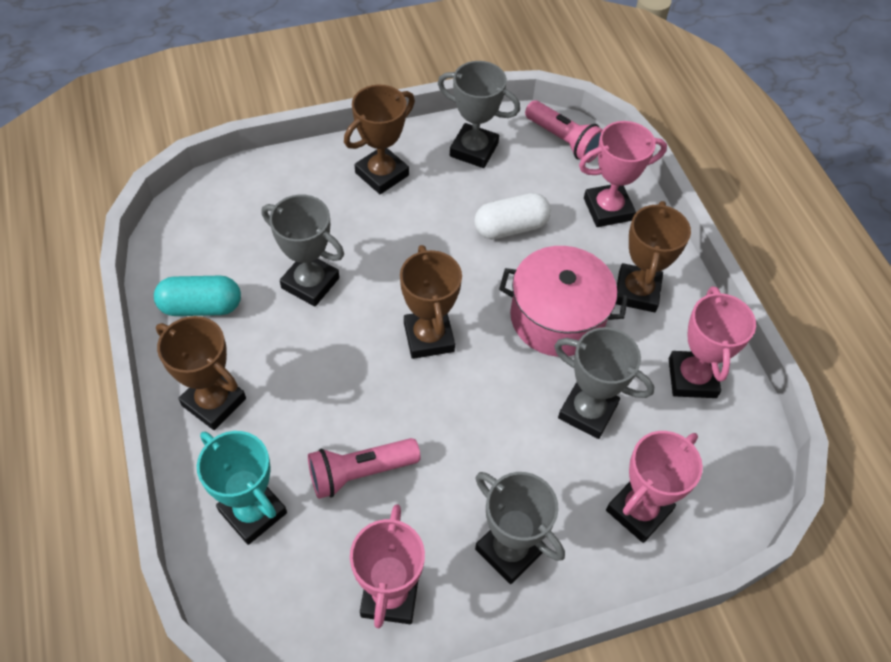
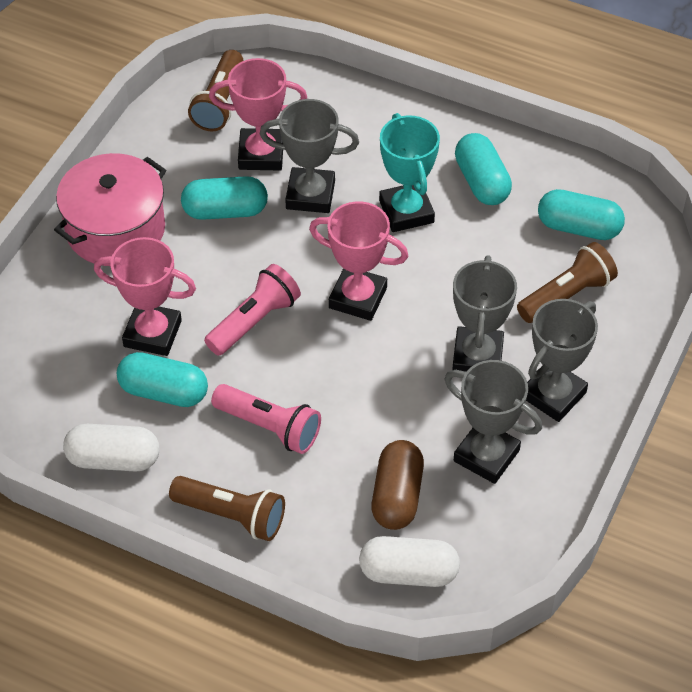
brown capsule: 0 -> 1
brown flashlight: 0 -> 3
brown trophy: 4 -> 0
pink trophy: 4 -> 3
turquoise capsule: 1 -> 4
white capsule: 1 -> 2

